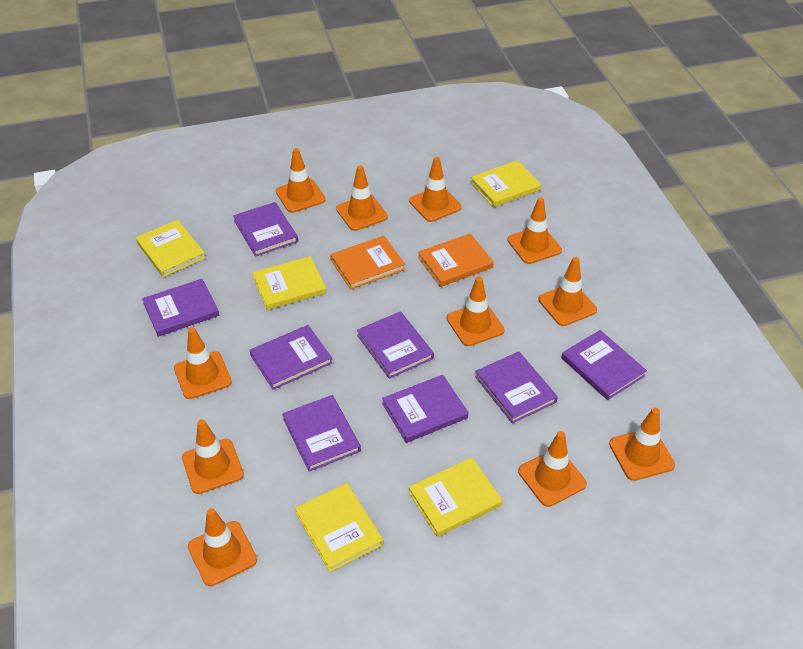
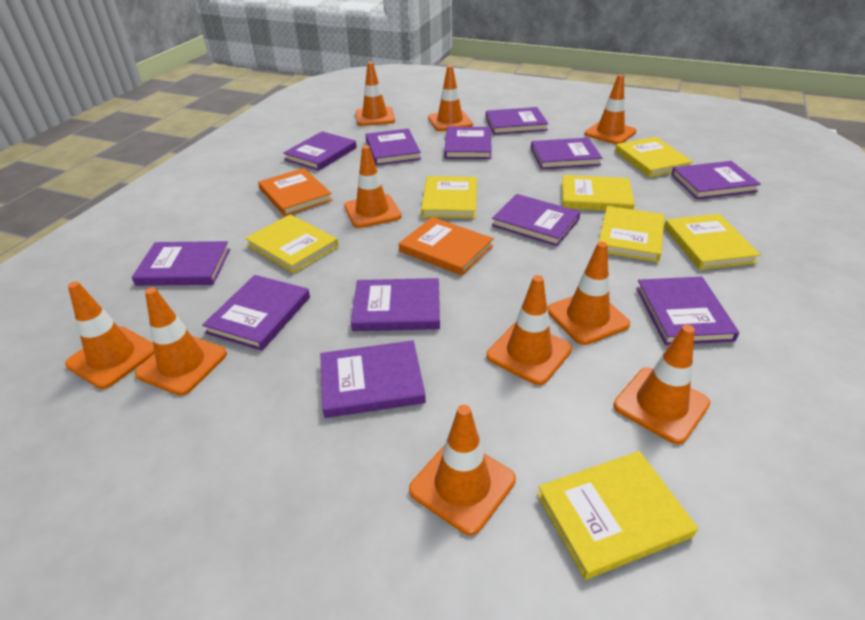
orange traffic cone: 11 -> 10
purple book: 8 -> 12
yellow book: 5 -> 7

